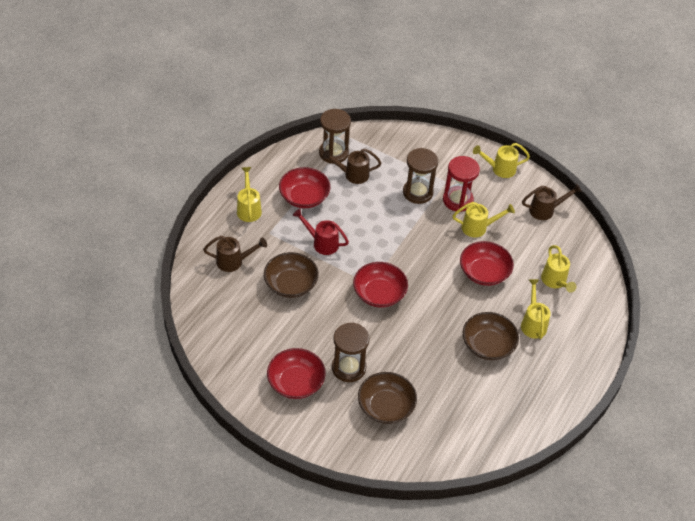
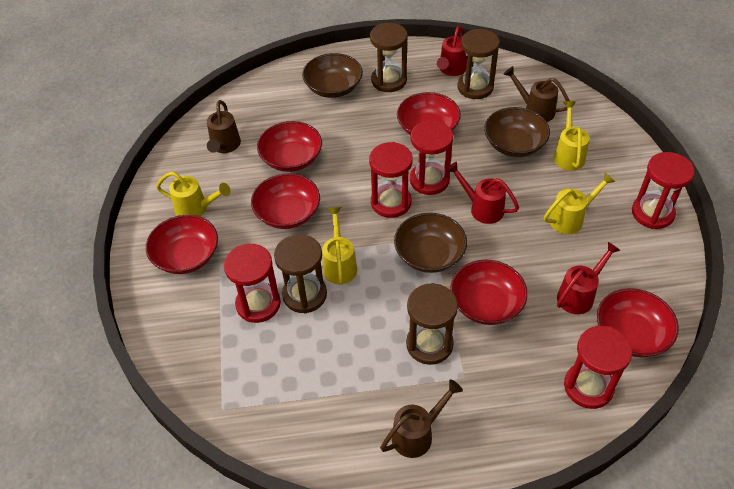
brown hourglass: 3 -> 4
red bowl: 4 -> 6
red hourglass: 1 -> 5
red watering can: 1 -> 3
yellow watering can: 5 -> 4

